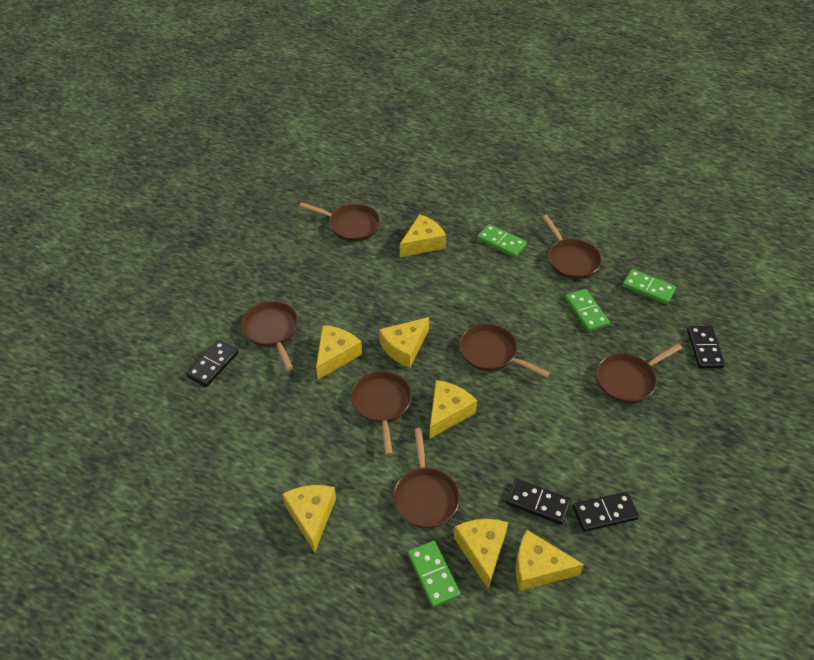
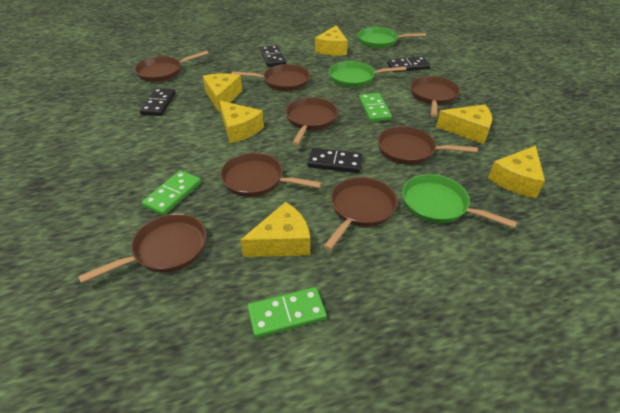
brown pan: 7 -> 8
green domino: 4 -> 3
green pan: 0 -> 3
yellow cheese: 7 -> 6

